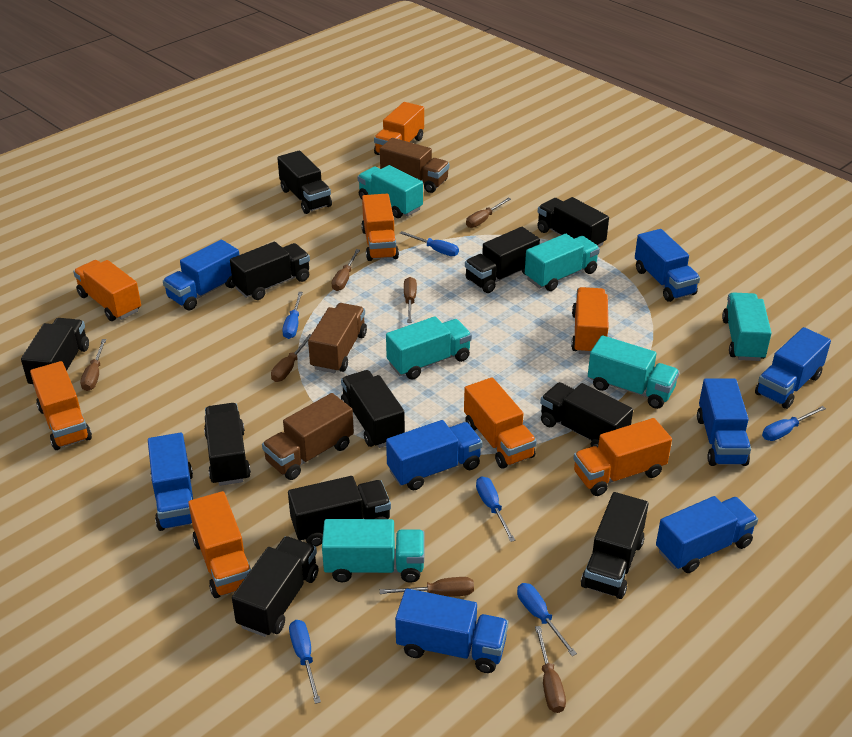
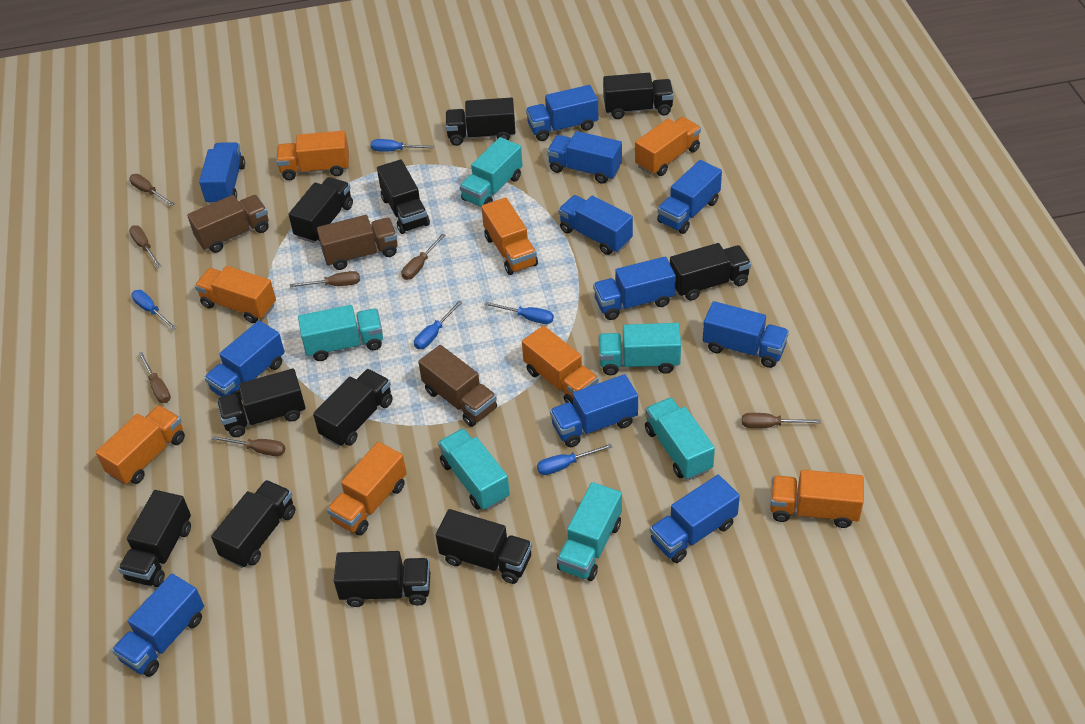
blue screwdriver: 6 -> 5
blue truck: 8 -> 11

